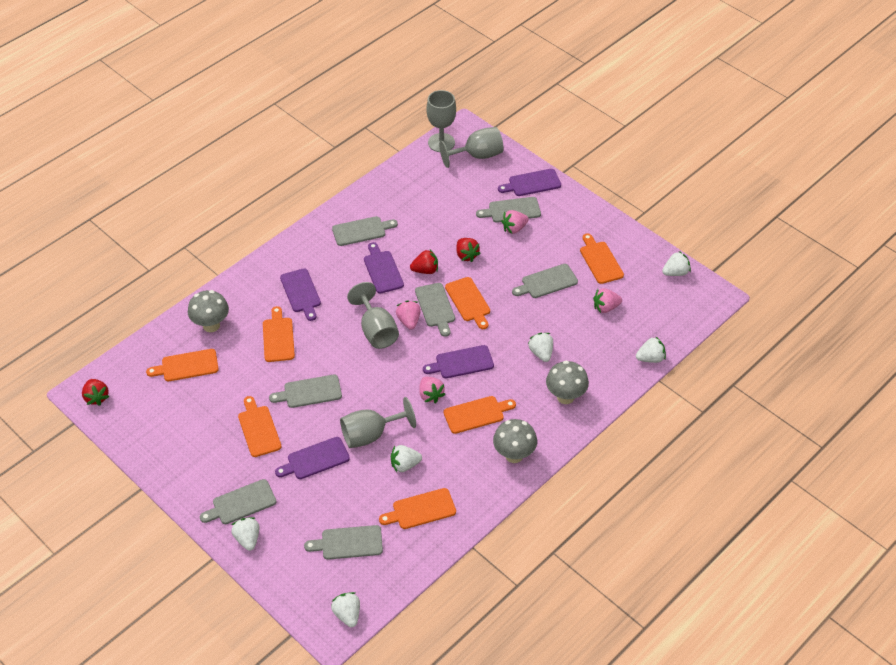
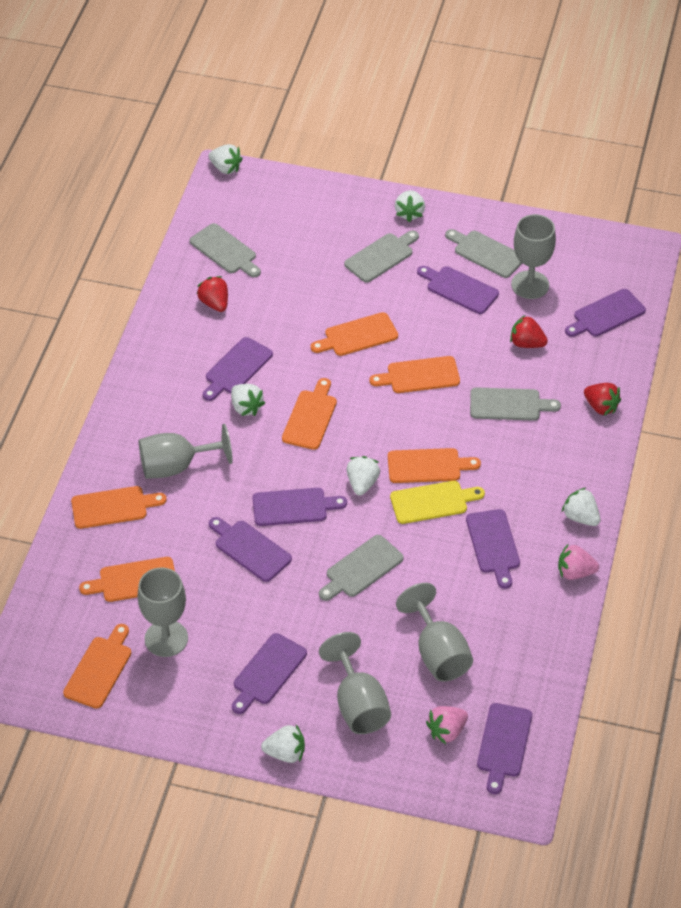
grey cutting board: 7 -> 5
grey goblet: 4 -> 5
grey mushroom: 3 -> 0
pink strawberry: 4 -> 2
purple cutting board: 5 -> 8
yellow cutting board: 0 -> 1

